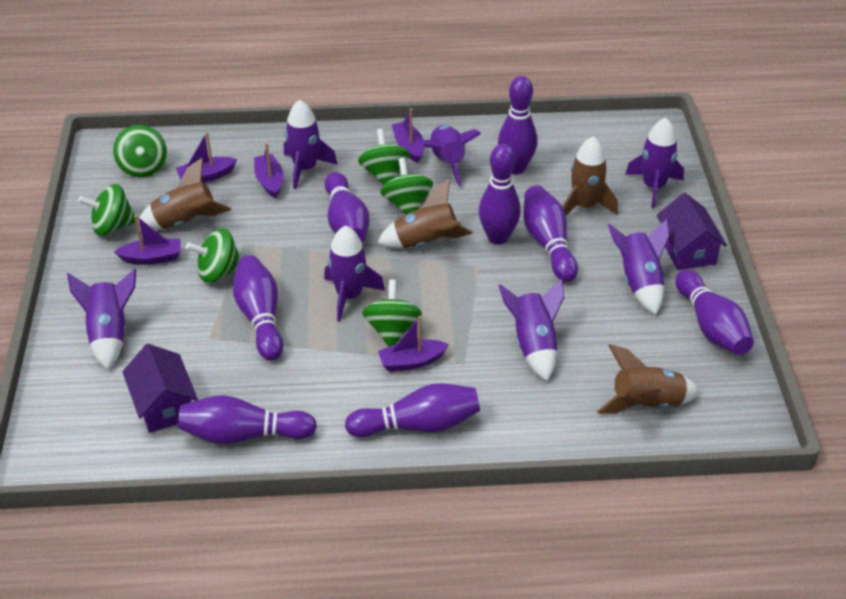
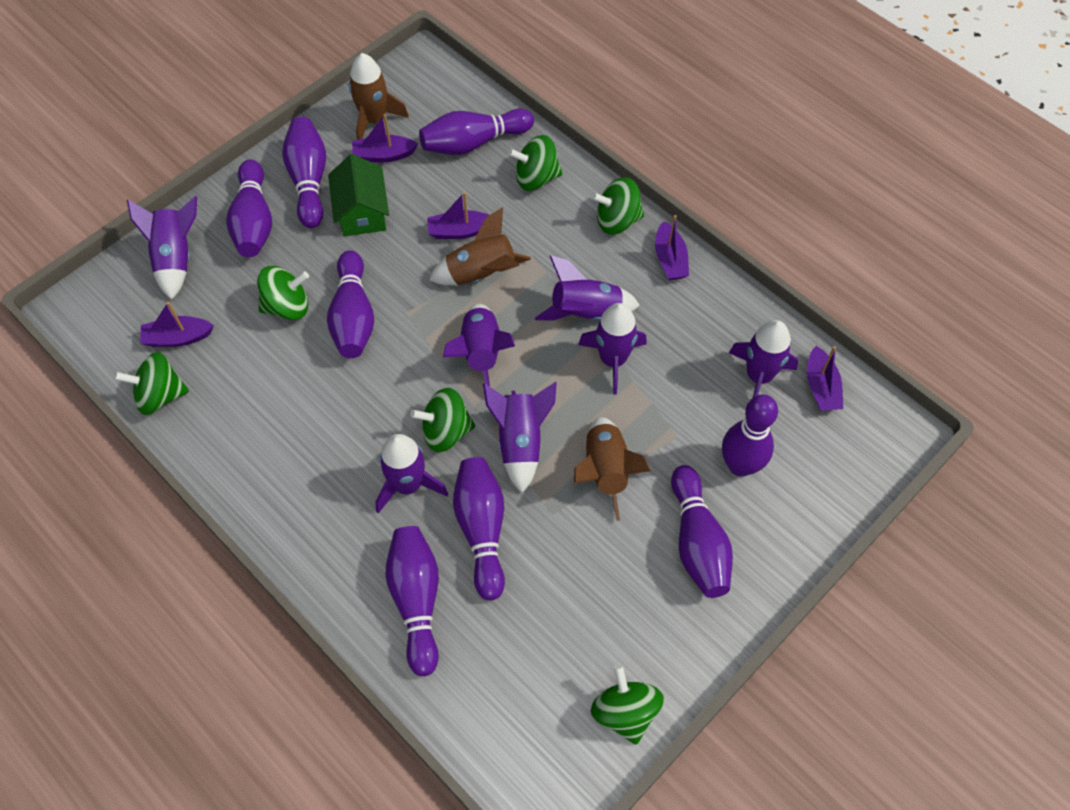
brown rocket: 4 -> 3
green house: 0 -> 1
purple house: 2 -> 0

